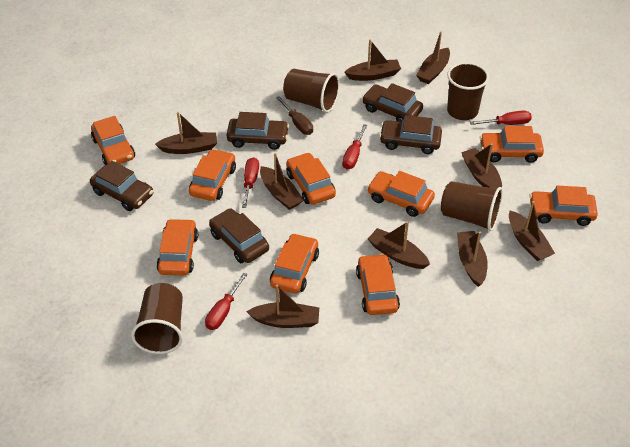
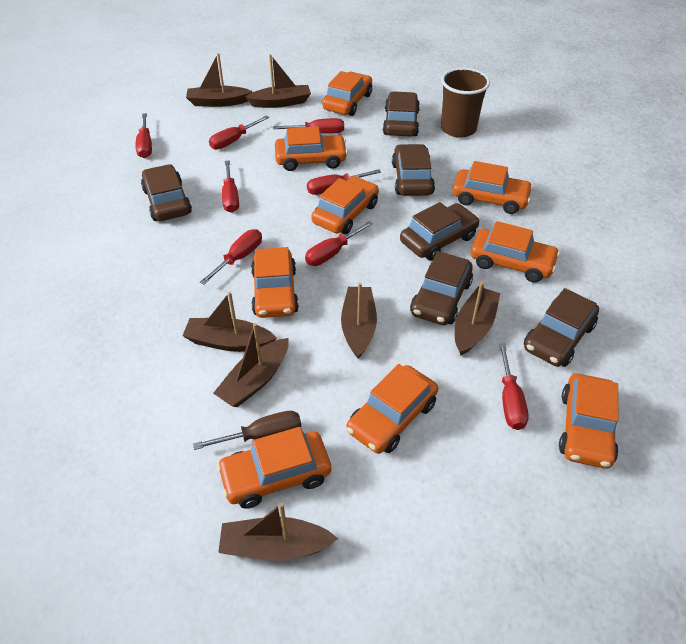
brown boat: 9 -> 7
brown car: 5 -> 6
brown cup: 4 -> 1
red screwdriver: 4 -> 8

